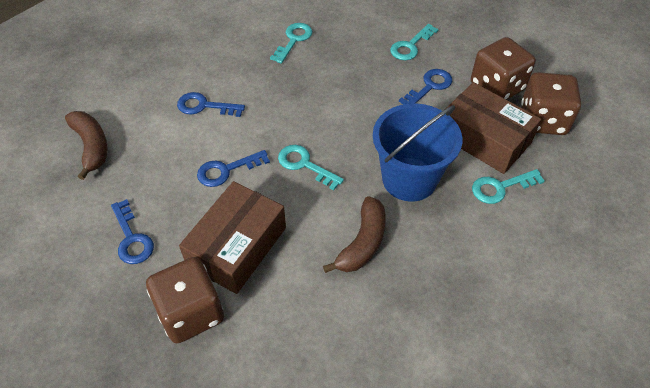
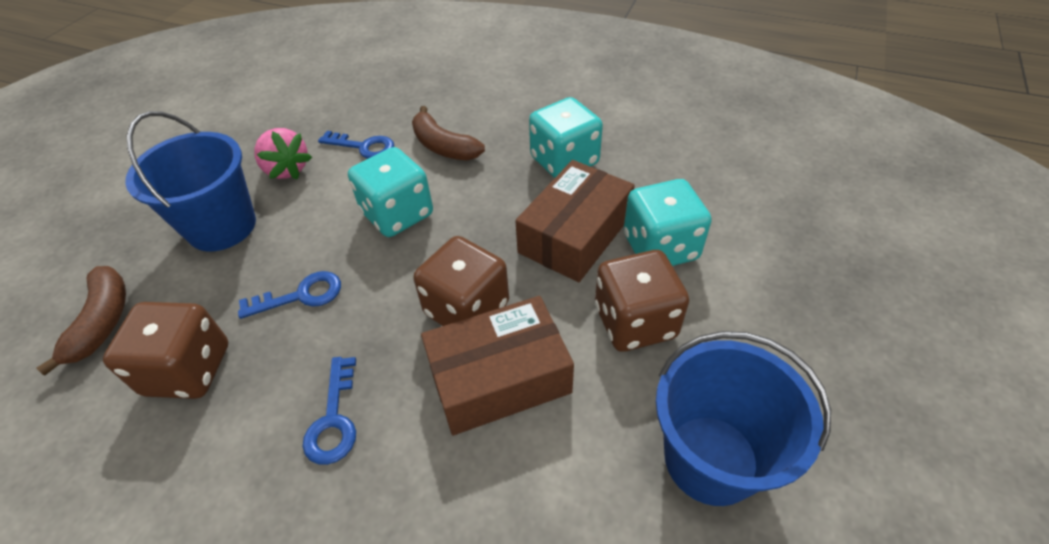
blue bucket: 1 -> 2
blue key: 4 -> 3
pink strawberry: 0 -> 1
turquoise dice: 0 -> 3
turquoise key: 4 -> 0

